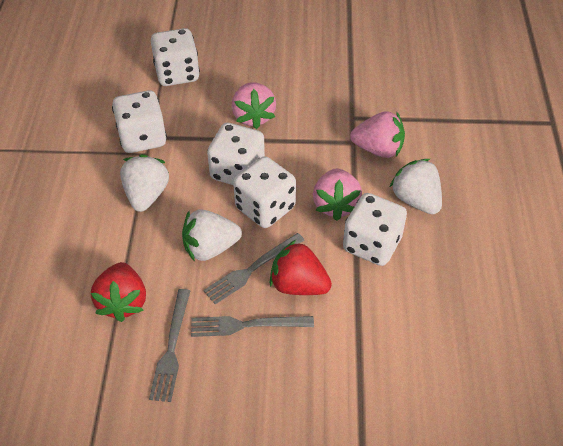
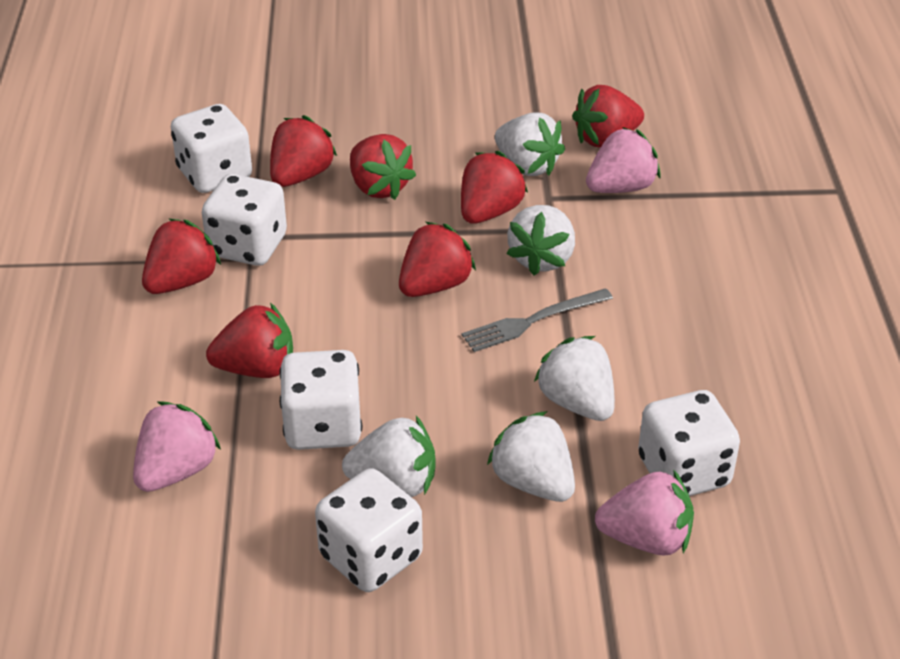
grey fork: 3 -> 1
red strawberry: 2 -> 7
white strawberry: 3 -> 5

